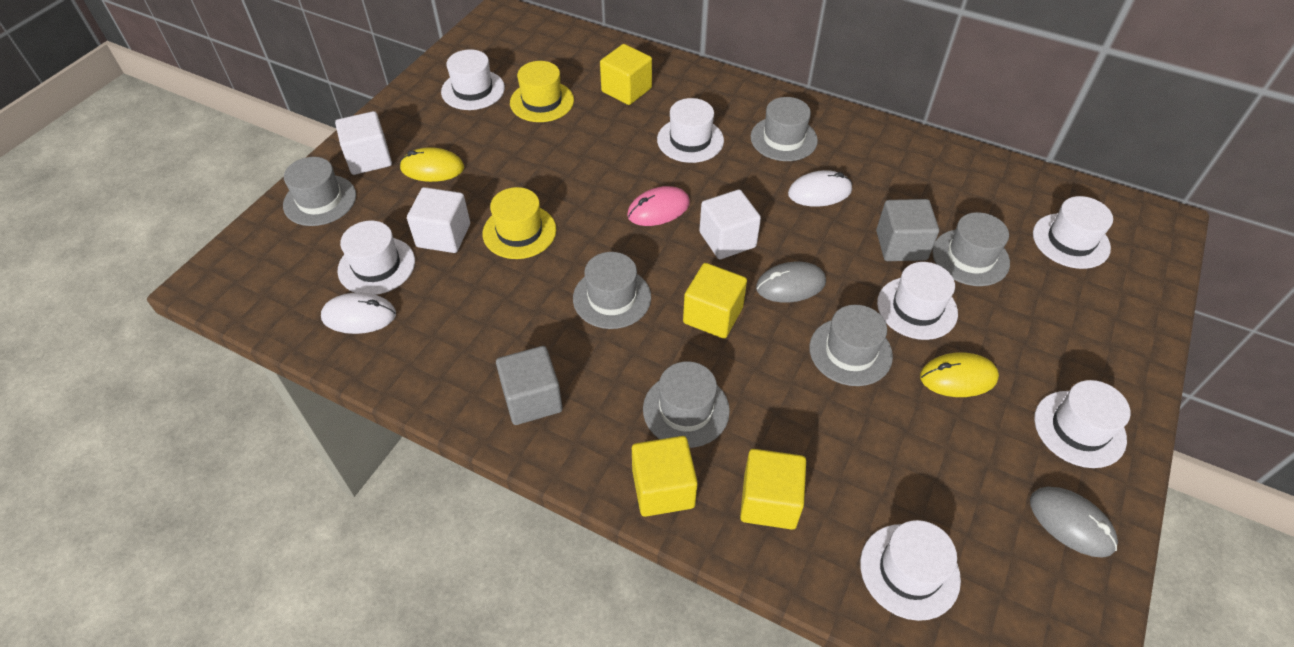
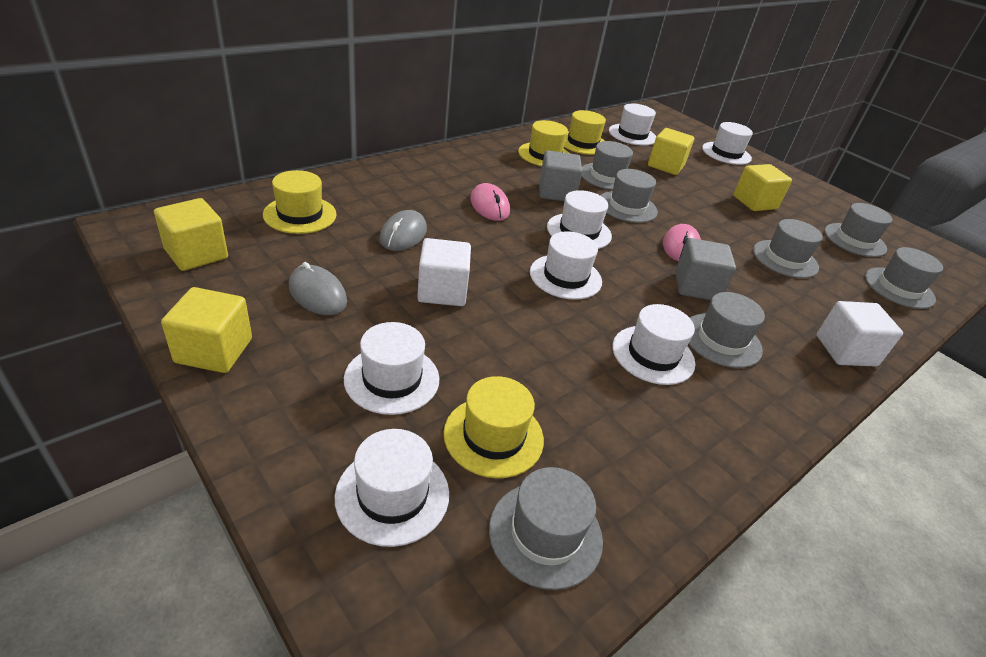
grey hat: 6 -> 7
pink mouse: 1 -> 2
white cube: 3 -> 2
white mouse: 2 -> 0
yellow hat: 2 -> 4
yellow mouse: 2 -> 0

